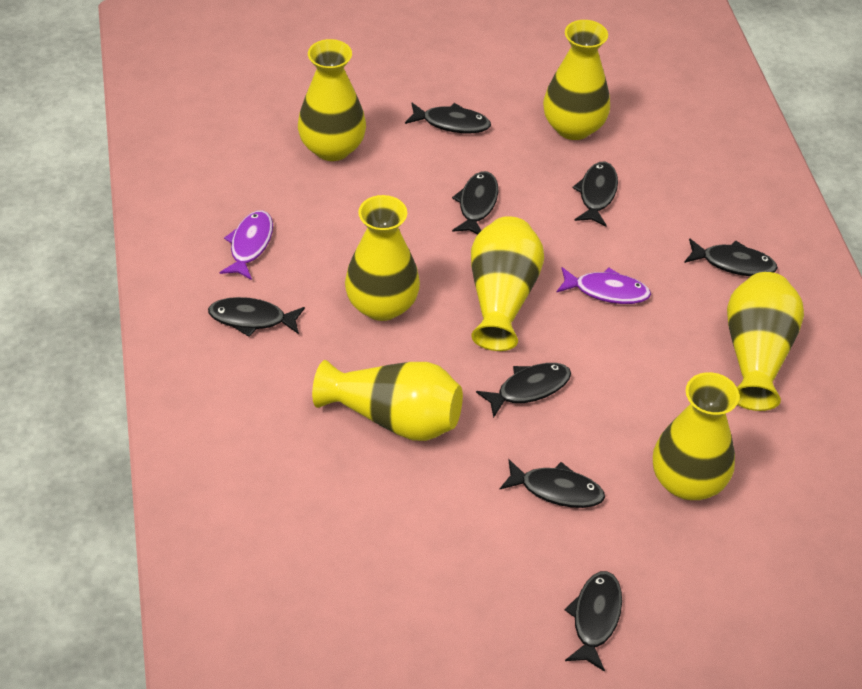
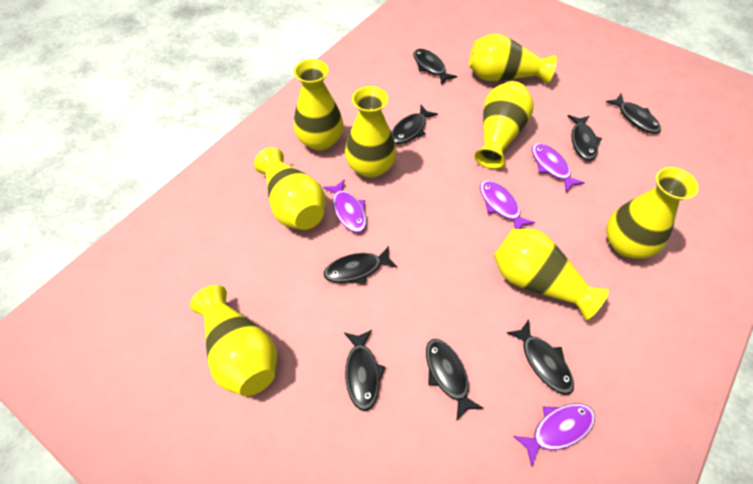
purple fish: 2 -> 4
yellow vase: 7 -> 8

